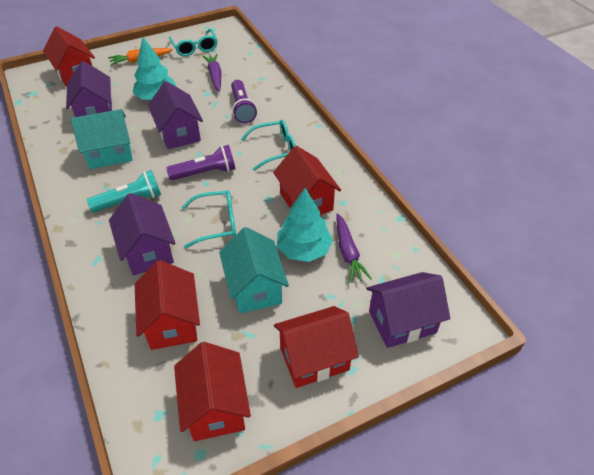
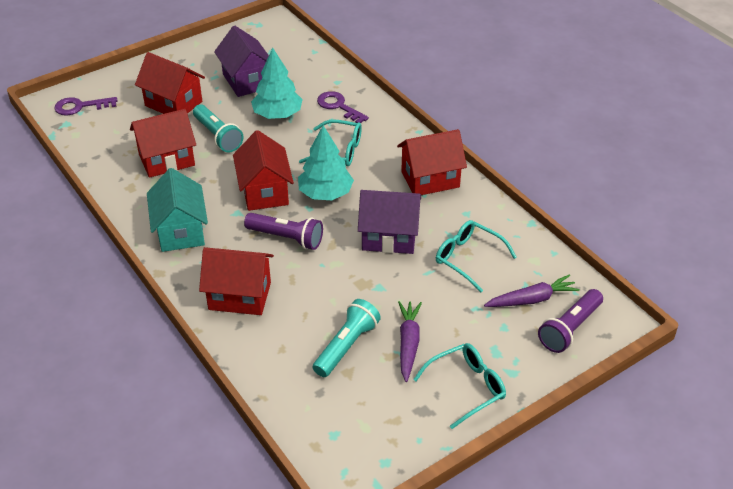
orange carrot: 1 -> 0
purple house: 4 -> 2
purple key: 0 -> 2
turquoise flashlight: 1 -> 2
turquoise house: 2 -> 1

